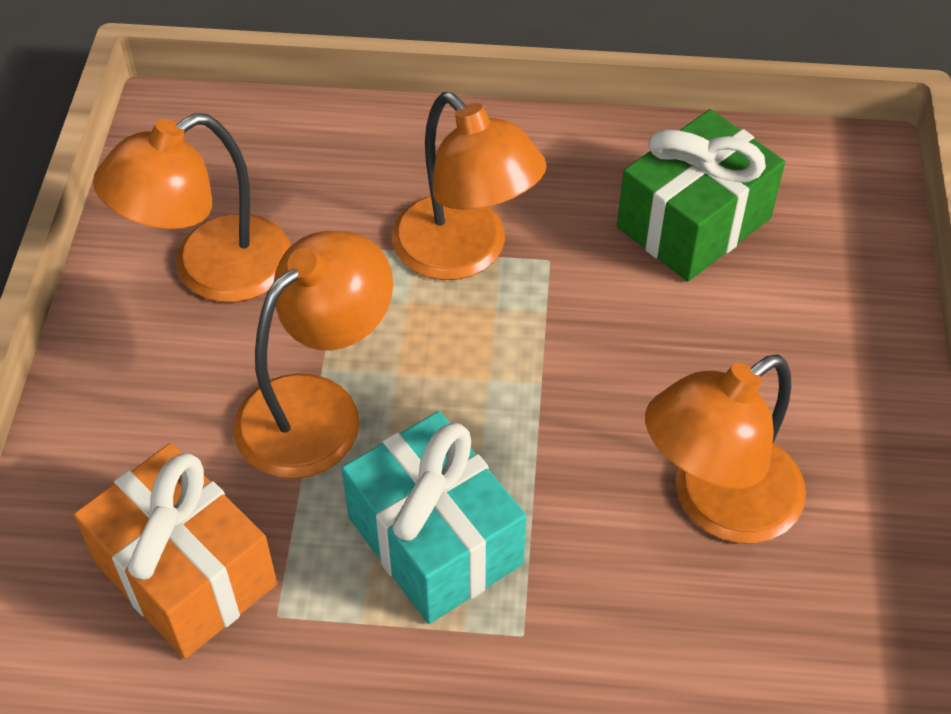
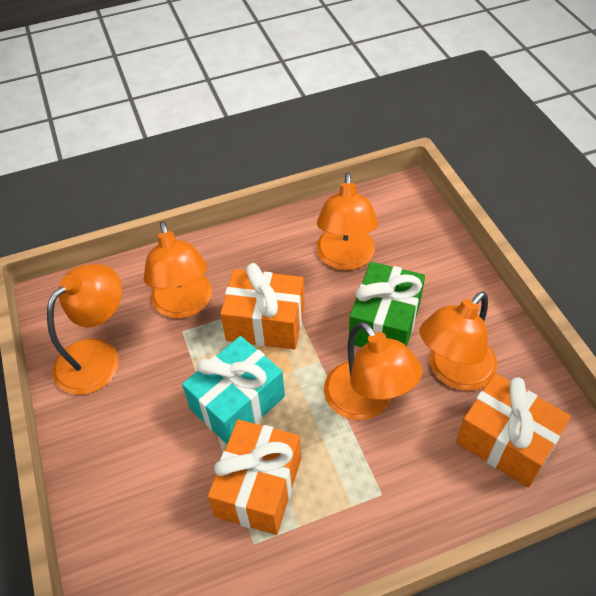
orange gift: 1 -> 3
orange lamp: 4 -> 5

